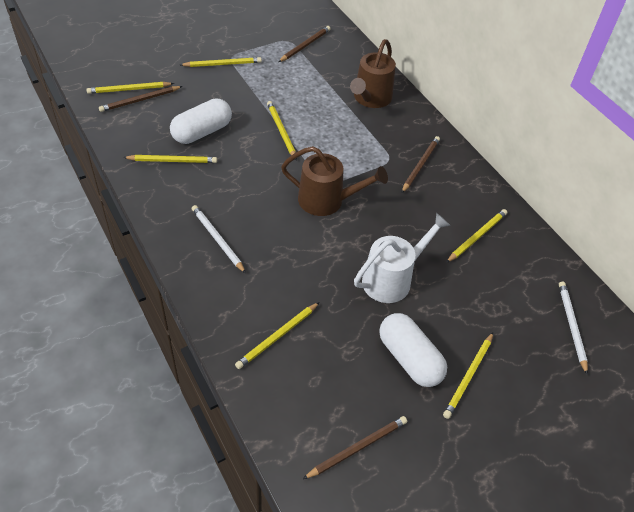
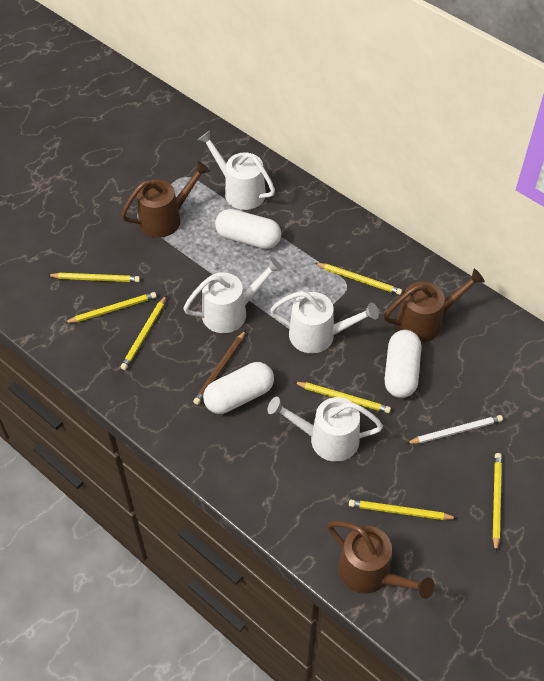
brown pencil: 4 -> 1
brown watering can: 2 -> 3
white capsule: 2 -> 3
white pencil: 2 -> 1
white watering can: 1 -> 4

